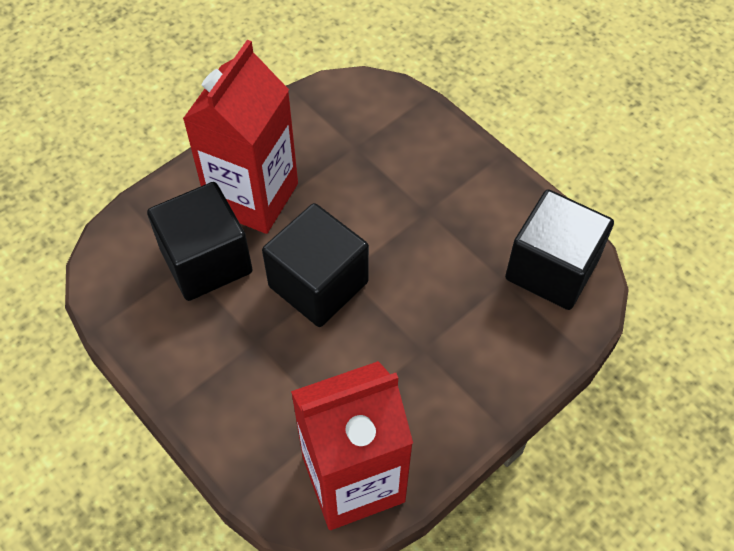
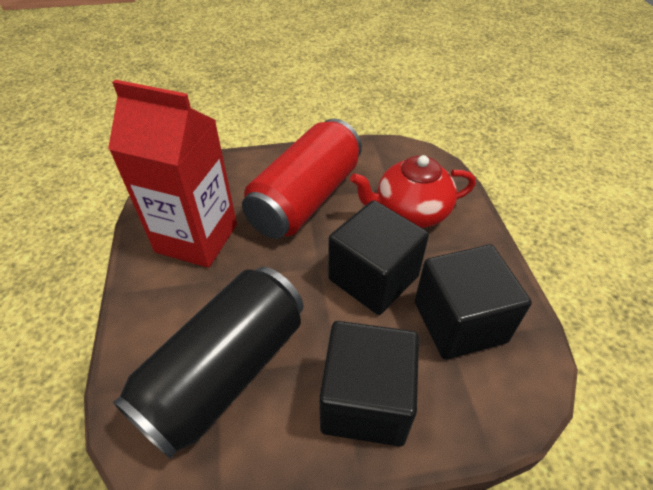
black can: 0 -> 1
red can: 0 -> 1
red carton: 2 -> 1
red teapot: 0 -> 1

